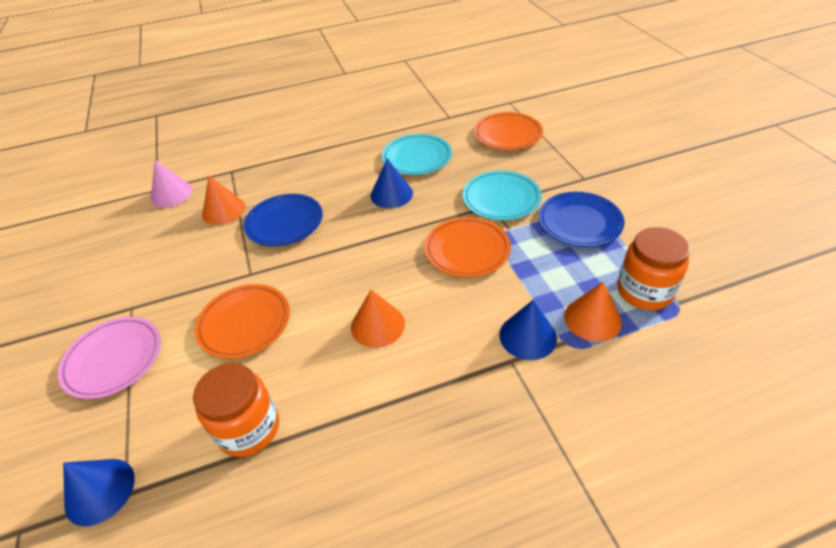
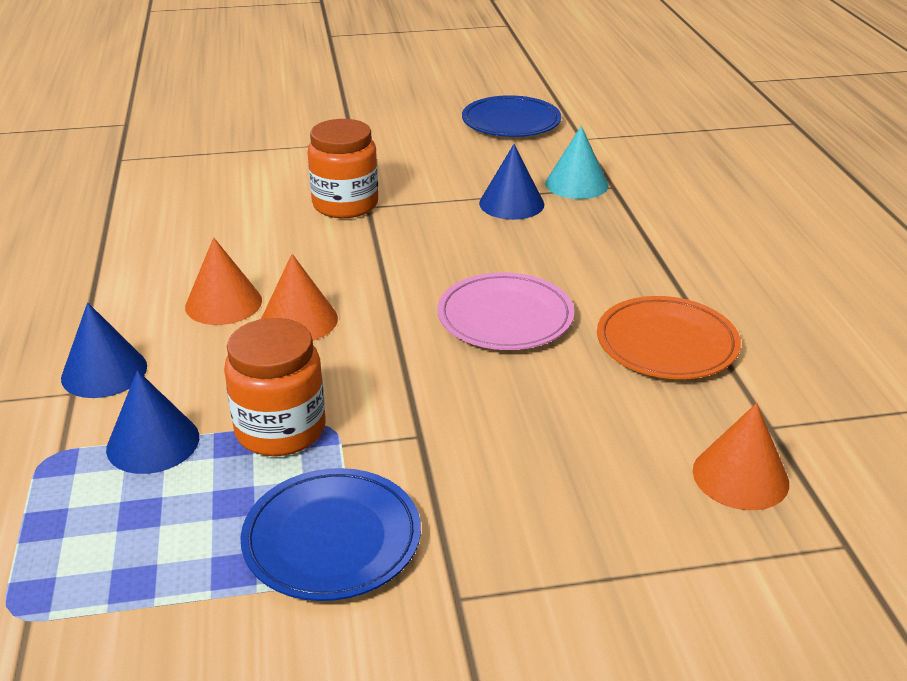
orange plate: 3 -> 1
pink cone: 1 -> 0
turquoise cone: 0 -> 1
turquoise plate: 2 -> 0

